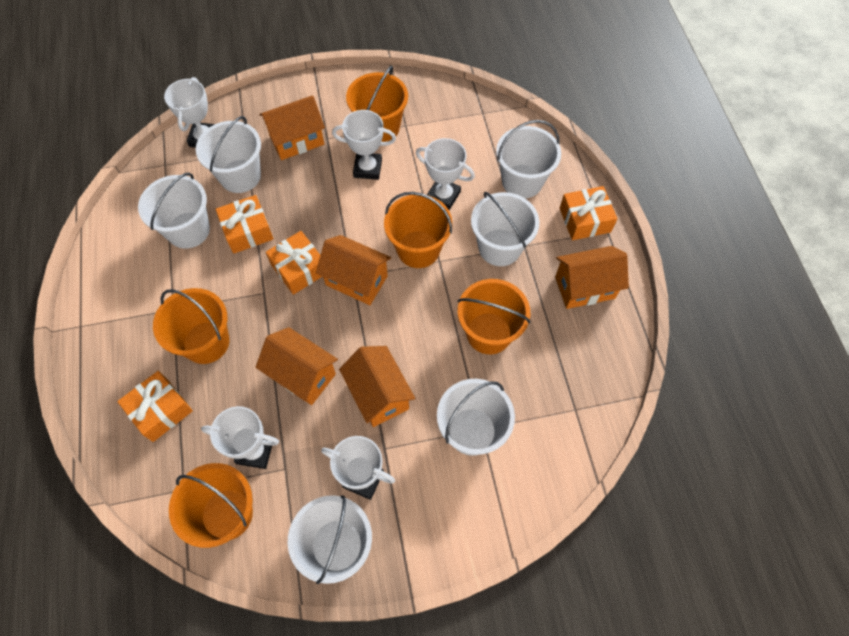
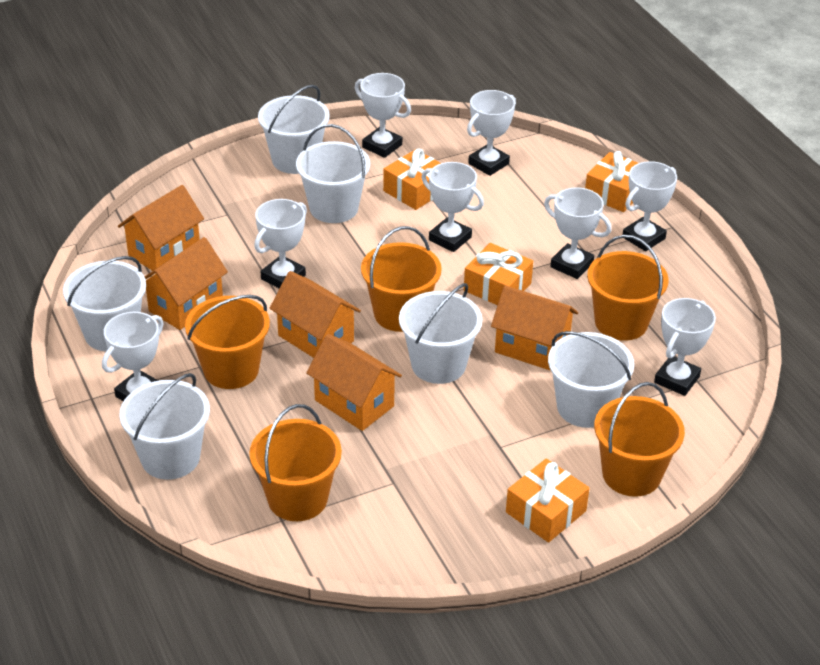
white trophy: 5 -> 8

